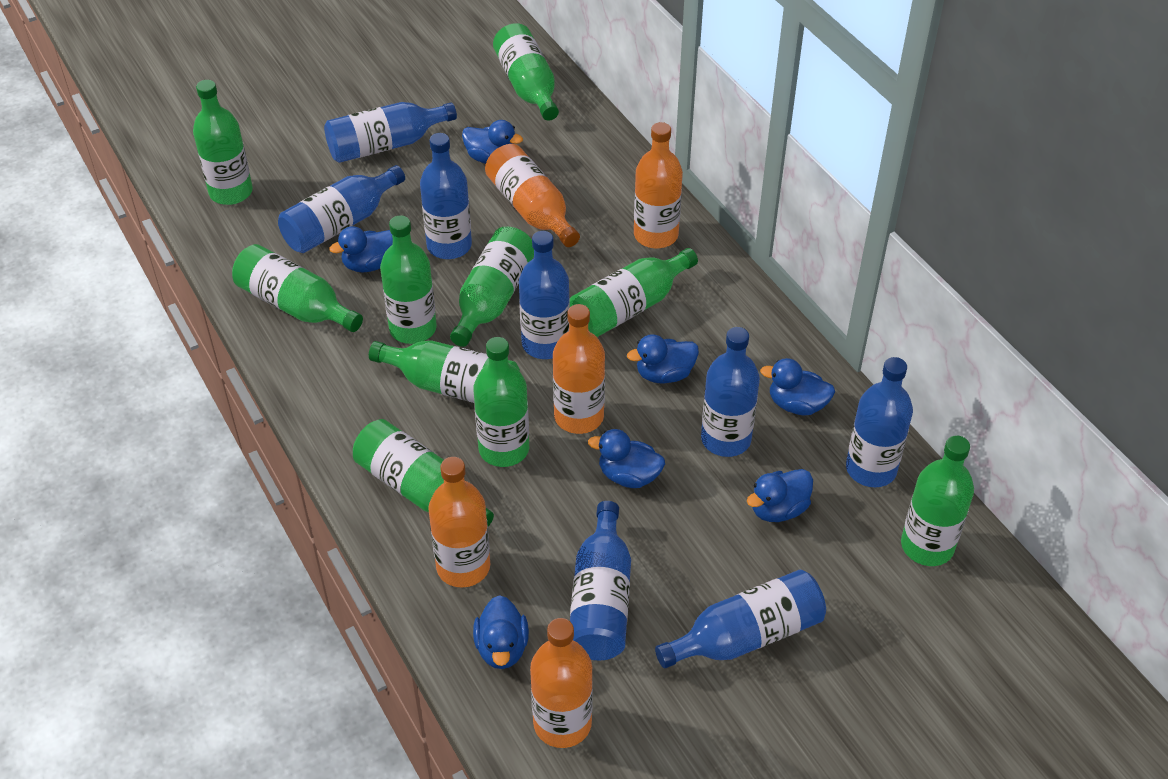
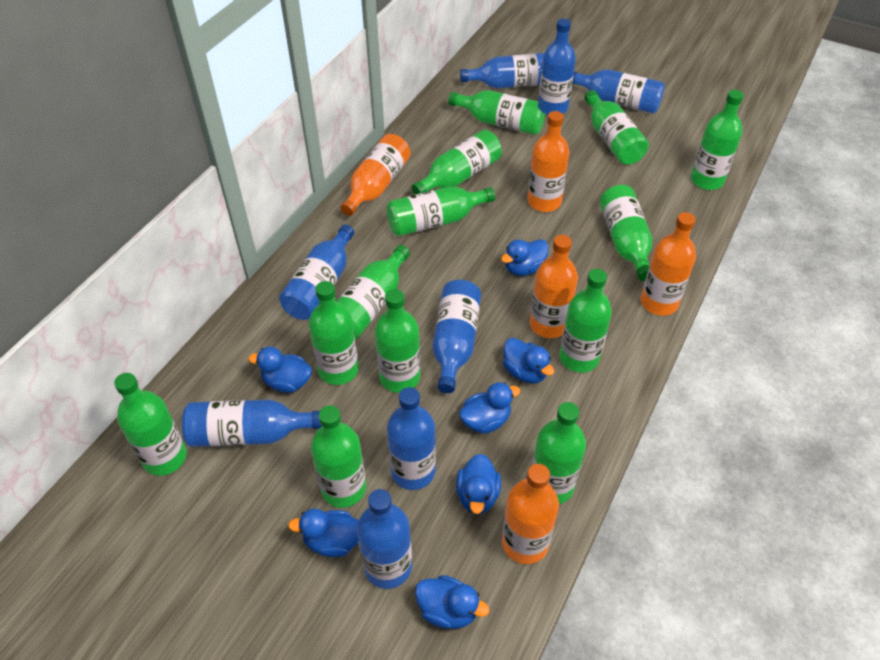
green bottle: 10 -> 13

